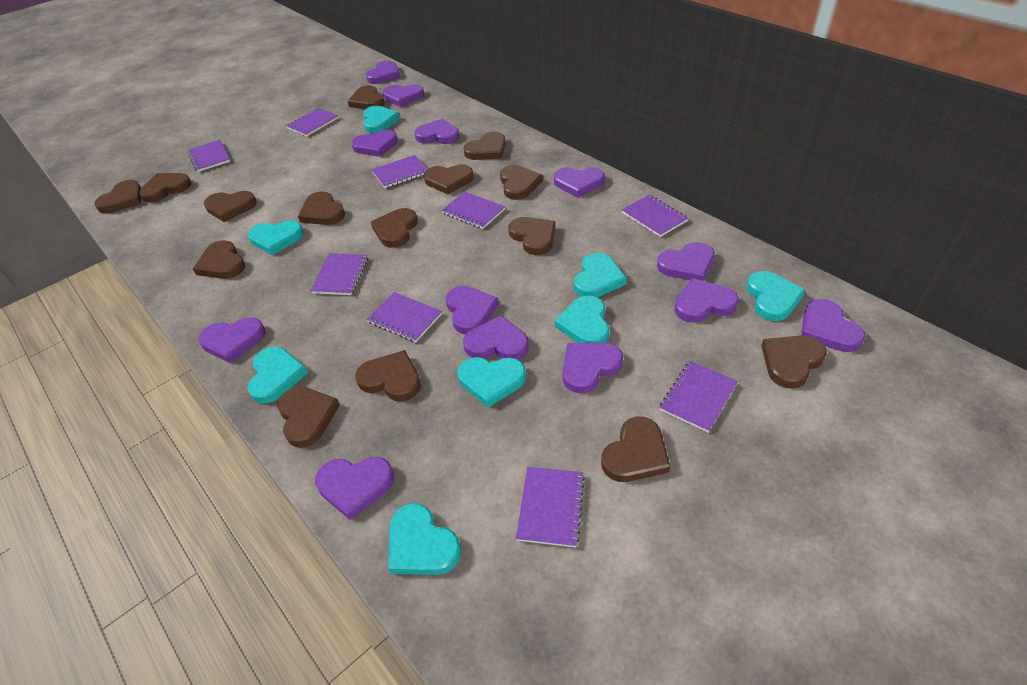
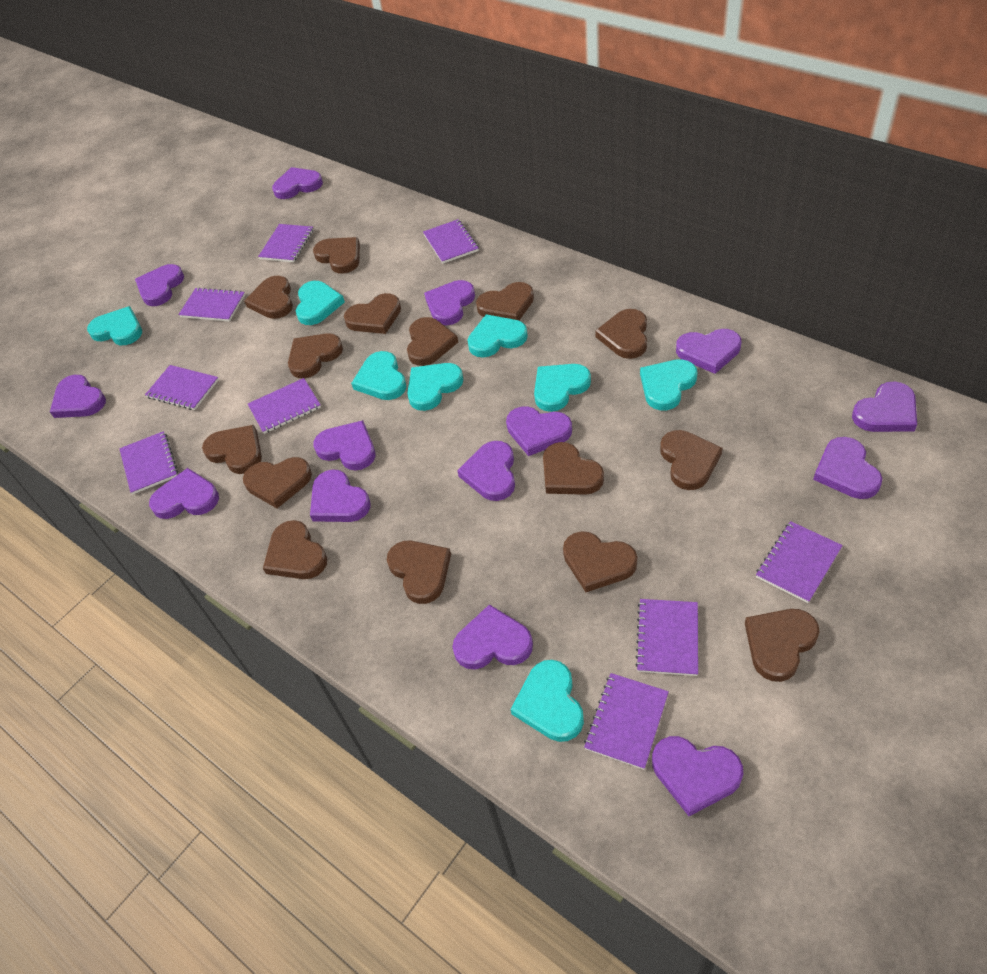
purple heart: 13 -> 14

